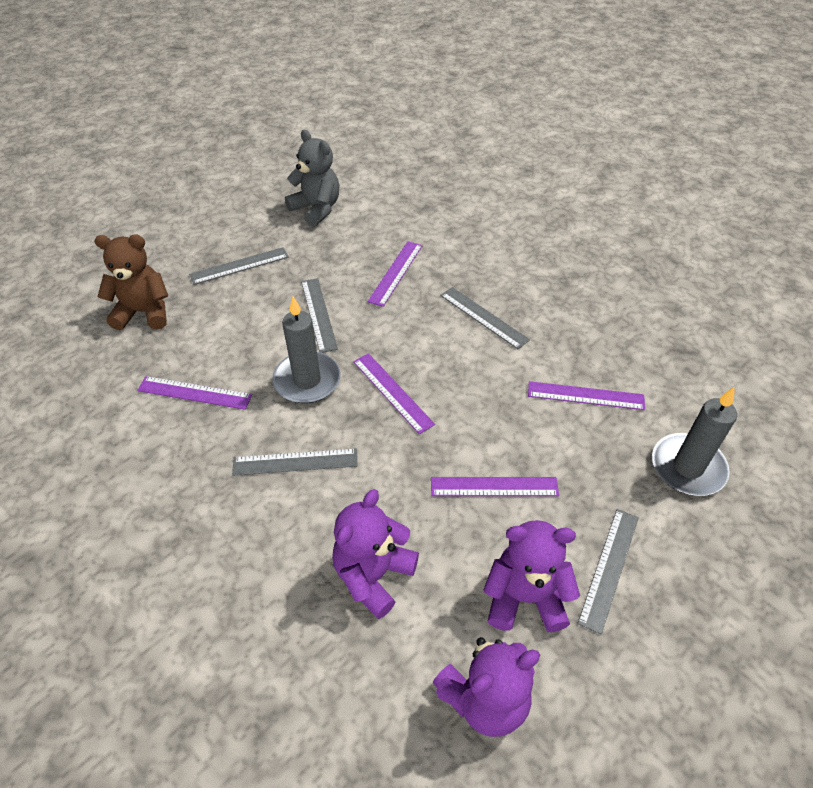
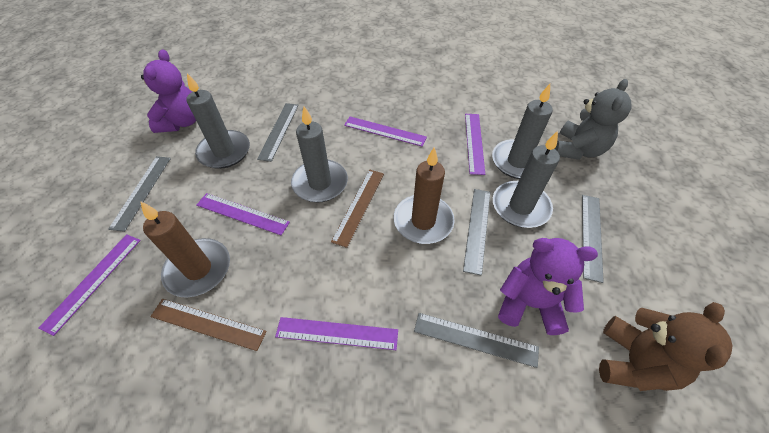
brown candle: 0 -> 2
brown ruler: 0 -> 2
grey candle: 2 -> 4
purple teddy bear: 3 -> 2

